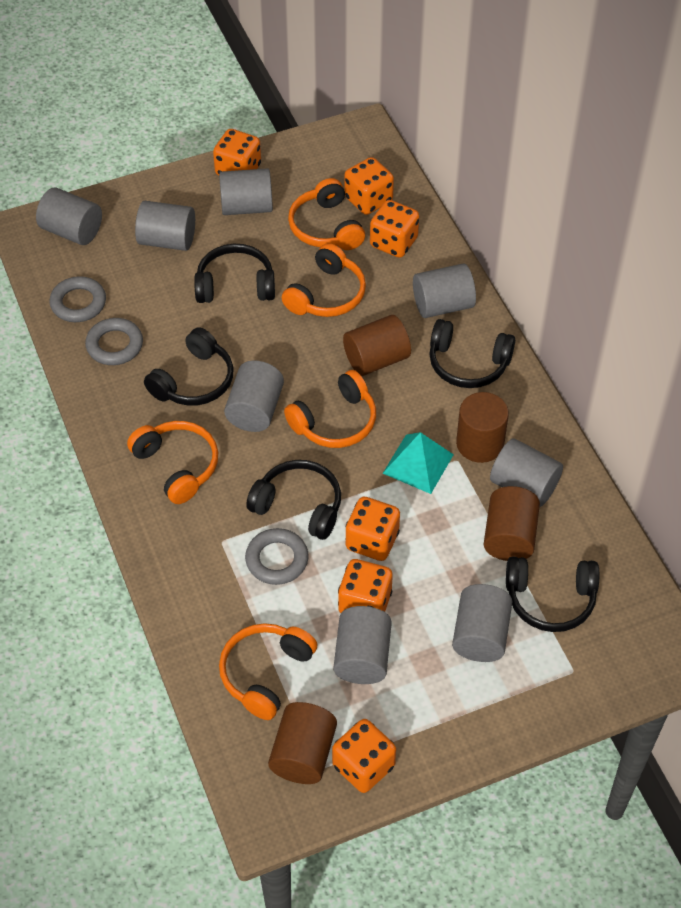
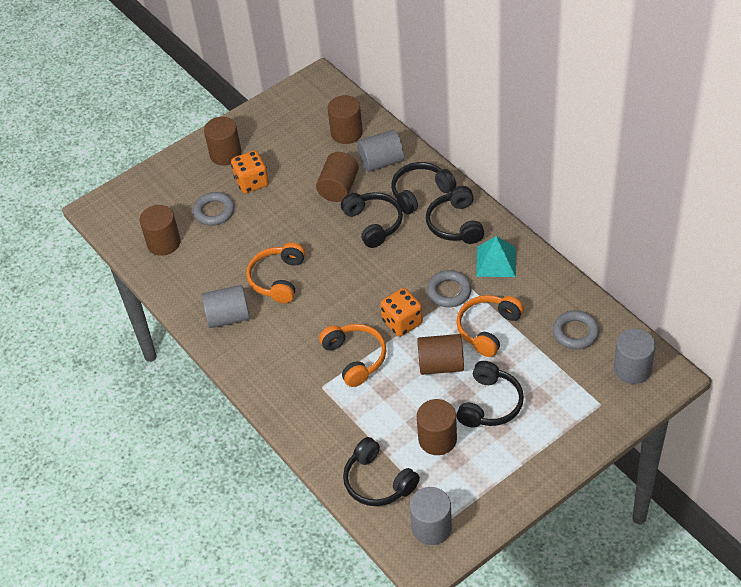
brown cylinder: 4 -> 6
grey cylinder: 8 -> 4
orange dice: 6 -> 2
orange headphones: 5 -> 3

